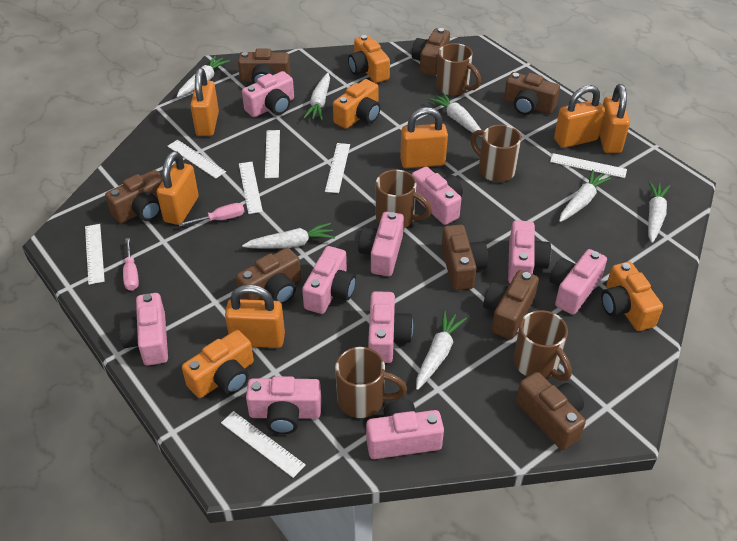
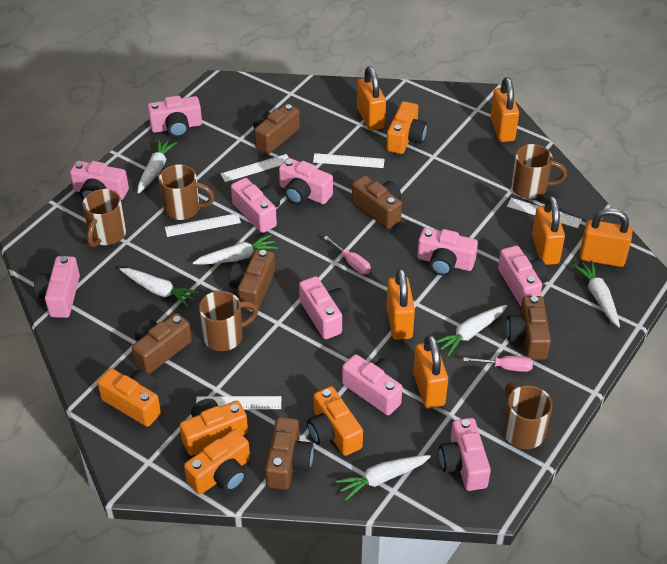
brown camera: 8 -> 6
orange camera: 4 -> 5
white carrot: 7 -> 6
white ruler: 7 -> 5

